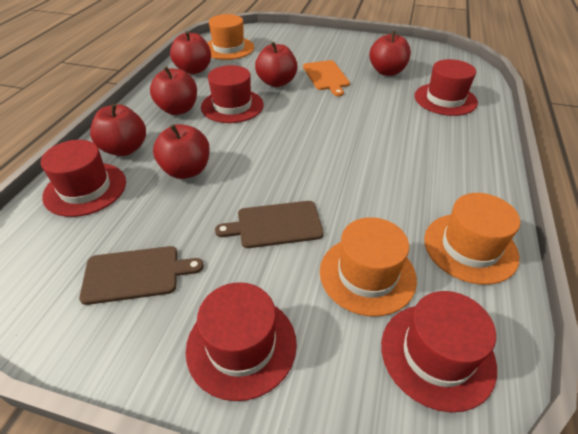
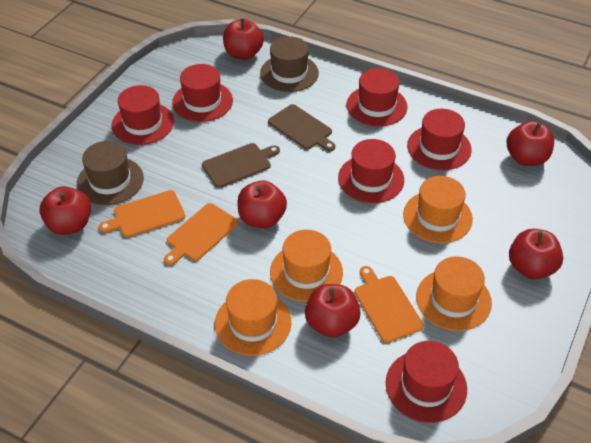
brown hat: 0 -> 2
orange cutting board: 1 -> 3
orange hat: 3 -> 4
red hat: 5 -> 6

